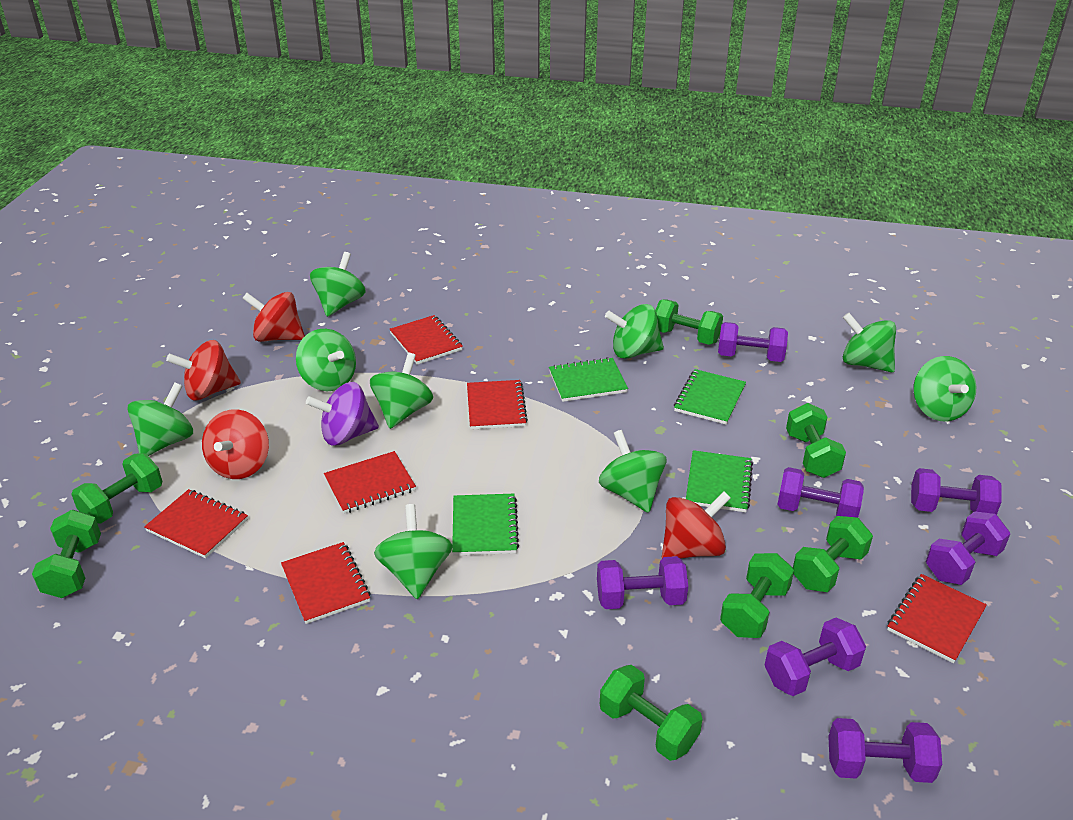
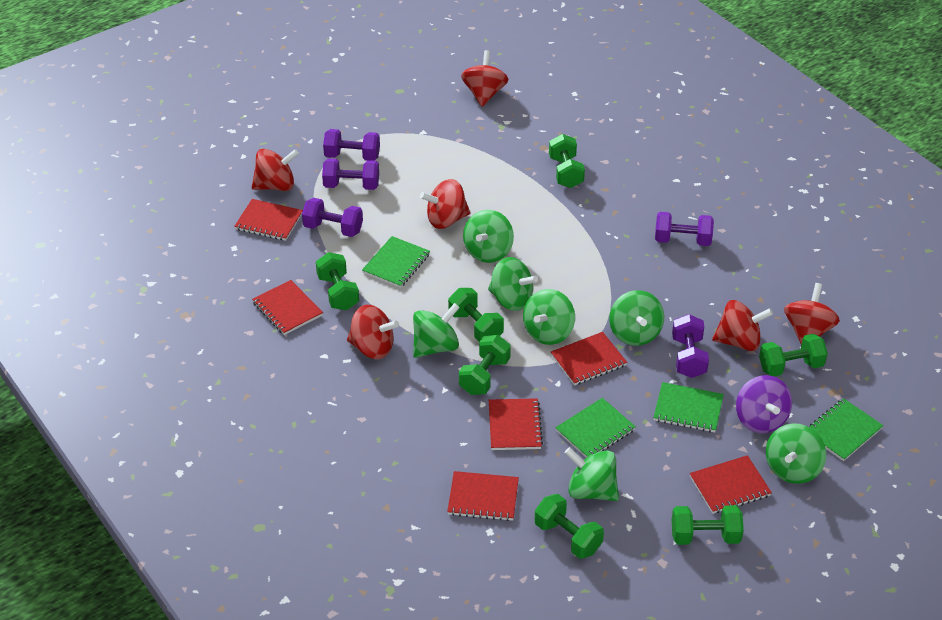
green spinning top: 9 -> 7
purple dumbbell: 7 -> 5
red spinning top: 4 -> 6

